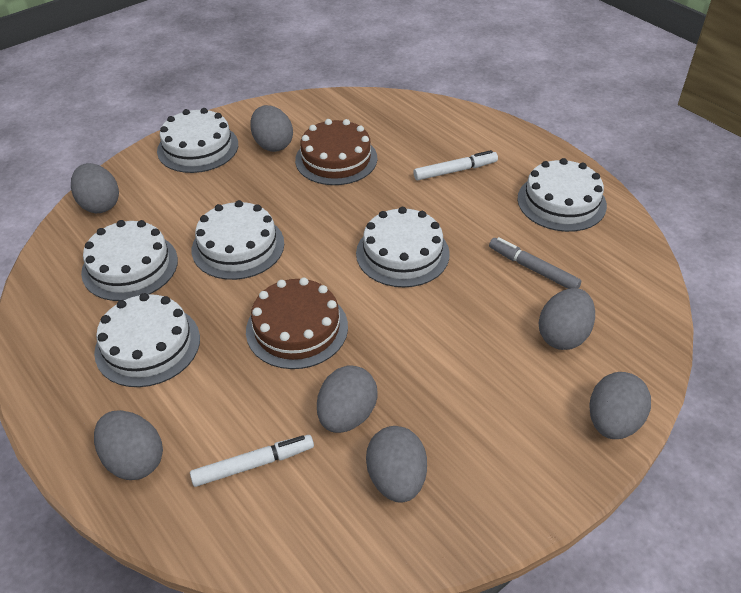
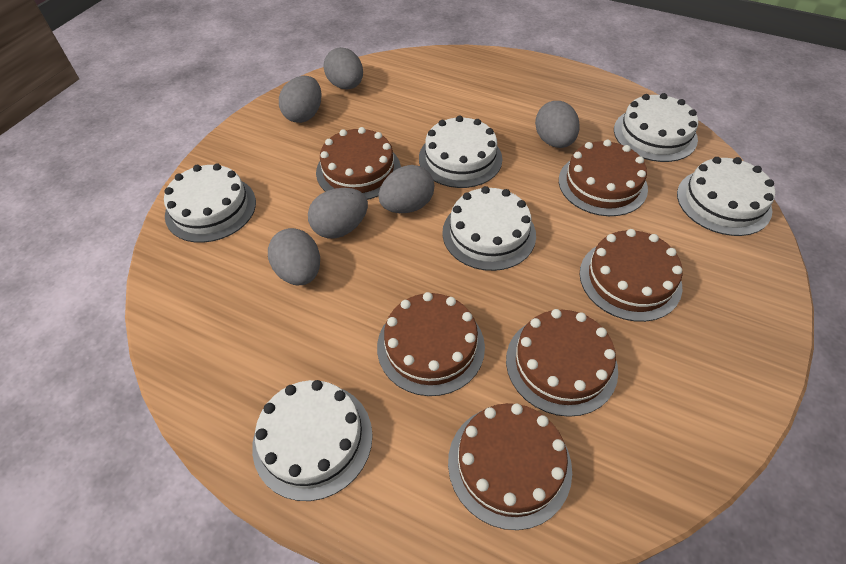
brown cake: 2 -> 6
grey egg: 7 -> 6
grey marker: 1 -> 0
white marker: 2 -> 0

